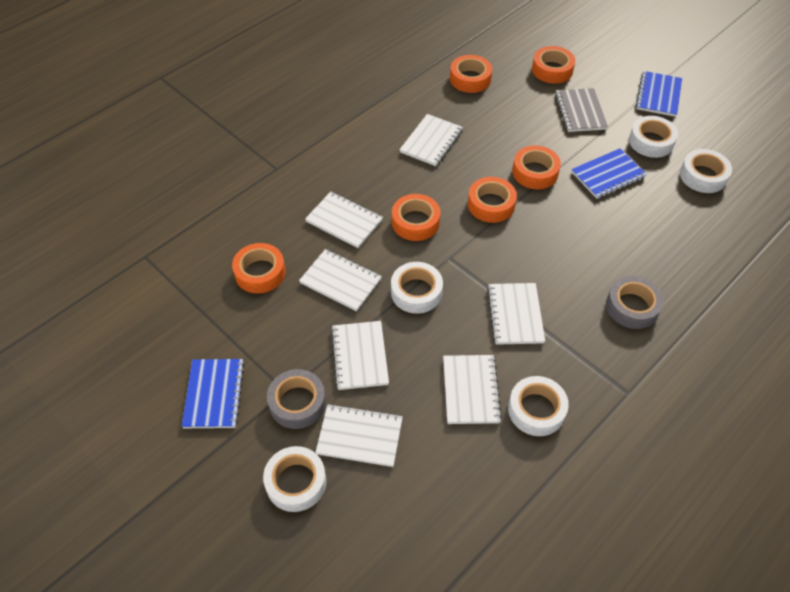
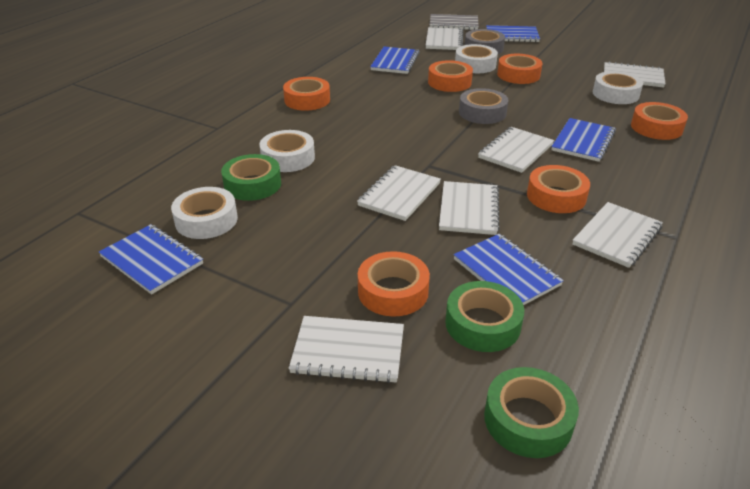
blue notebook: 3 -> 5
green tape: 0 -> 3
white tape: 5 -> 4

